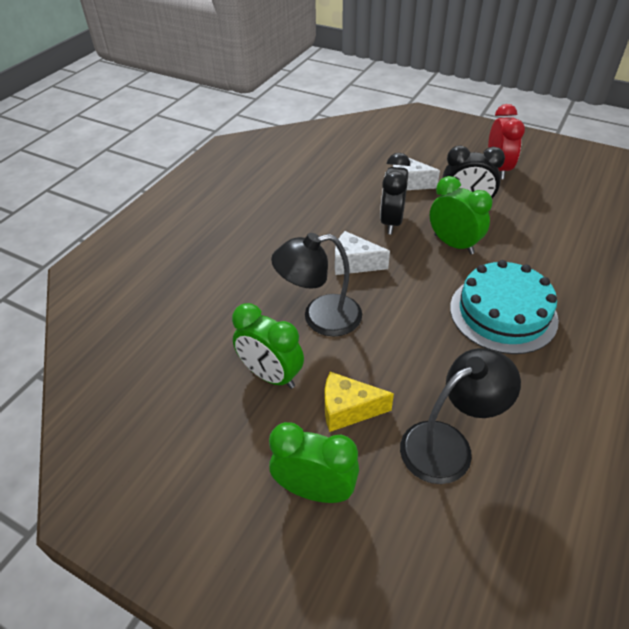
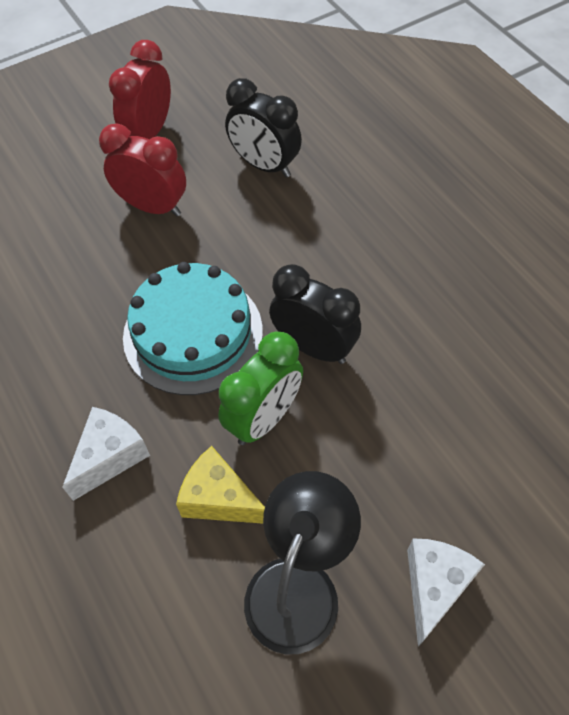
black lamp: 2 -> 1
green clock: 3 -> 1
red clock: 1 -> 2

